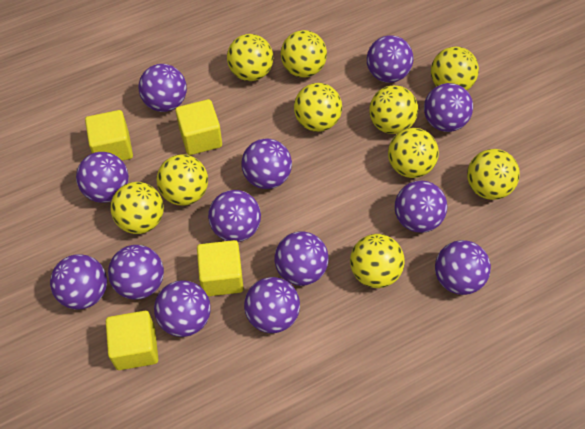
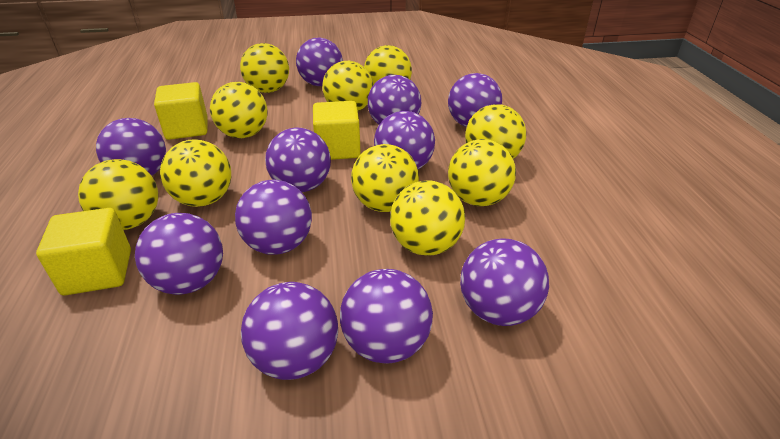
purple ball: 13 -> 11
yellow cube: 4 -> 3

